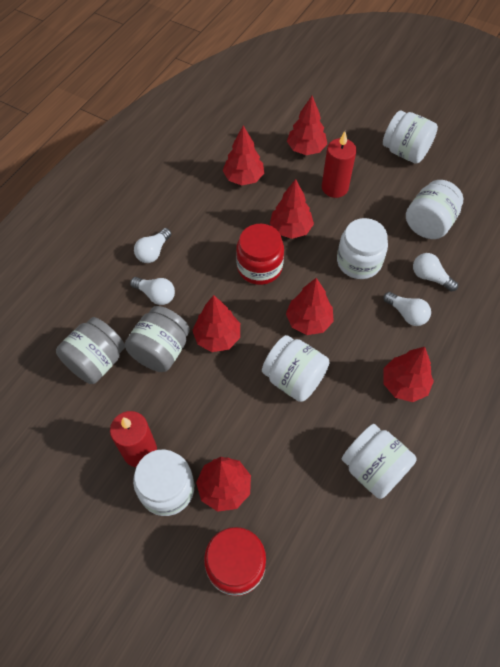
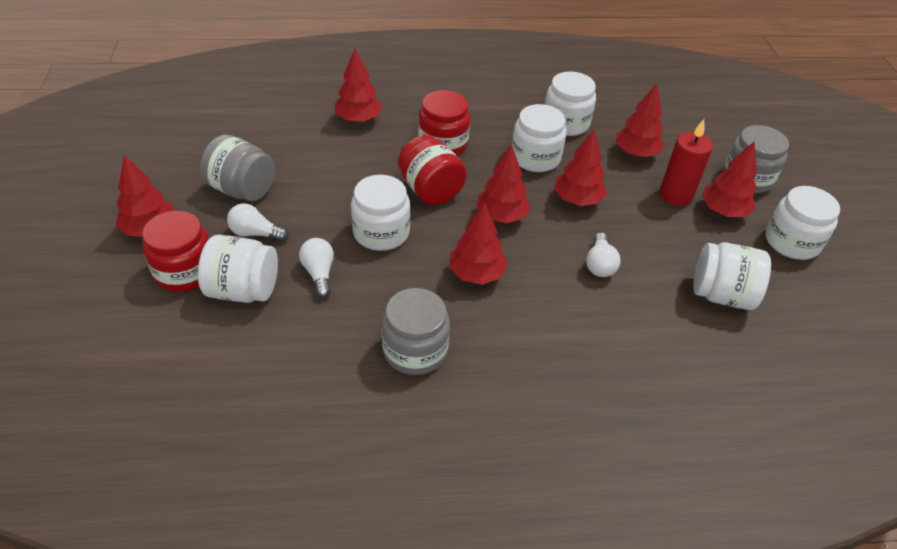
grey jar: 2 -> 3
red candle: 2 -> 1
red jar: 2 -> 3
white light bulb: 4 -> 3

